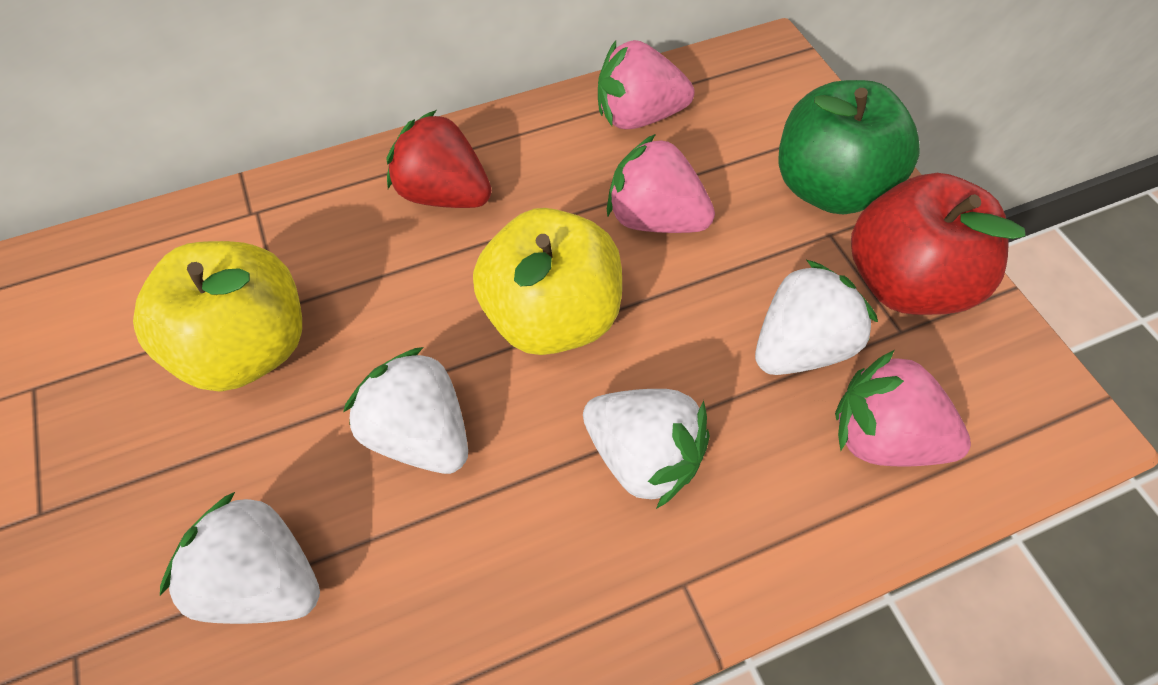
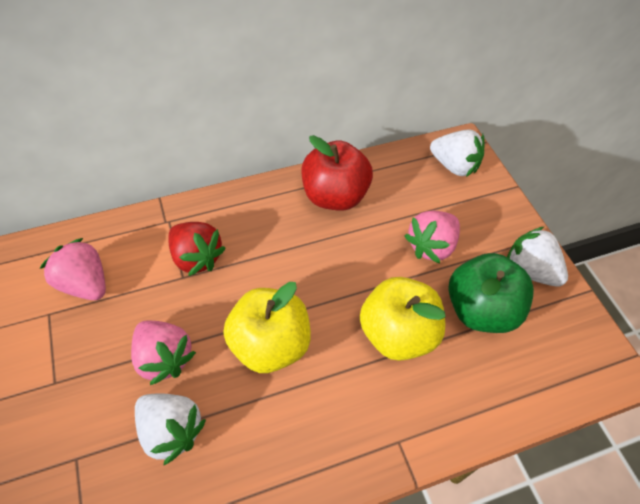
white strawberry: 4 -> 3

